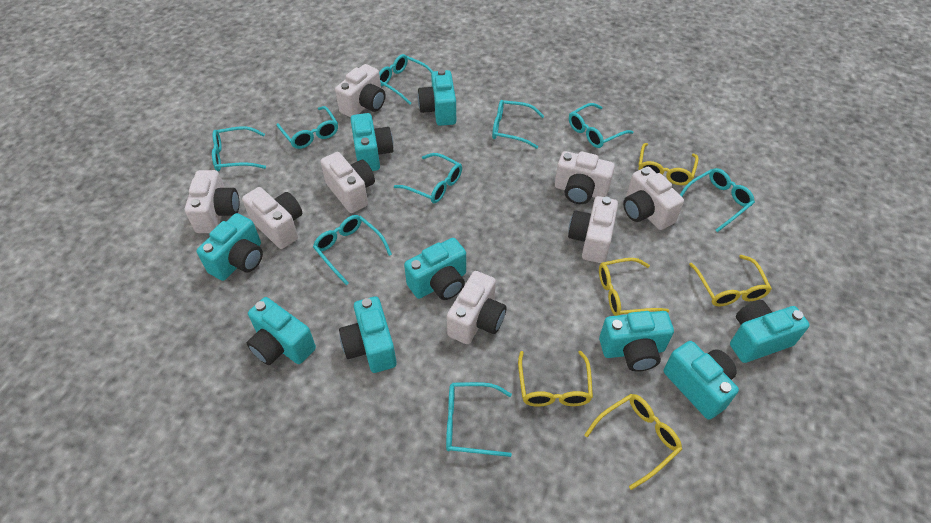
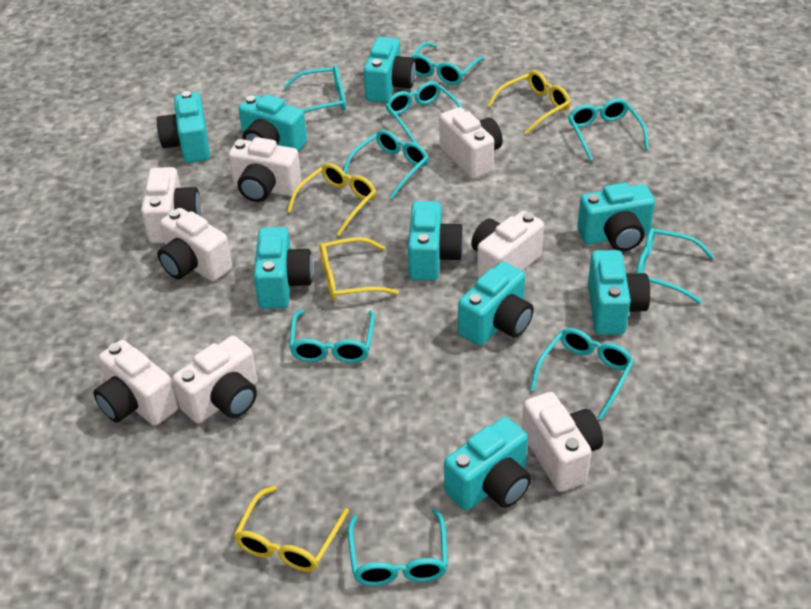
yellow glasses: 5 -> 4

